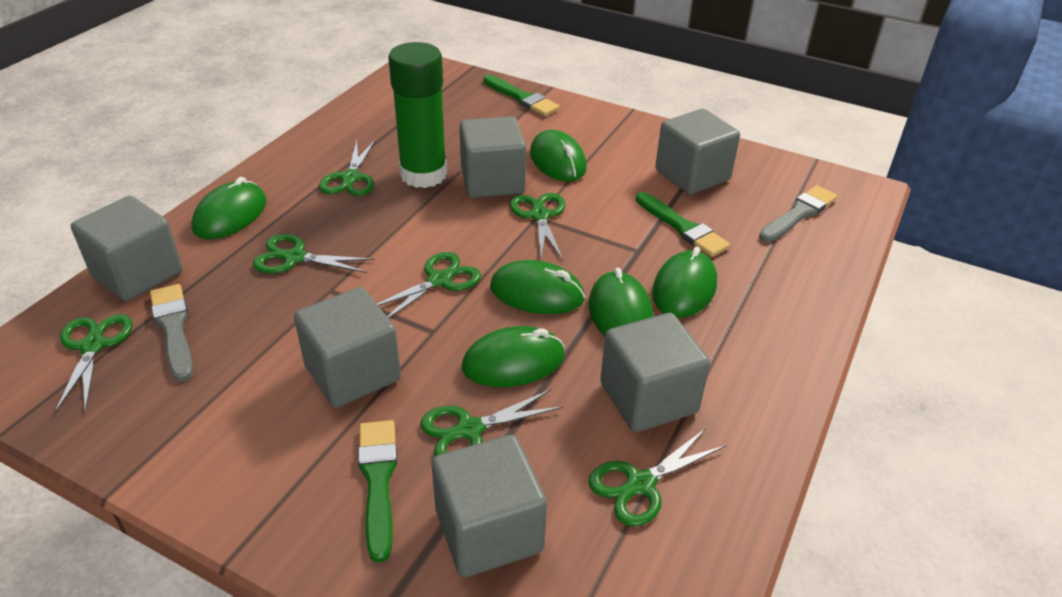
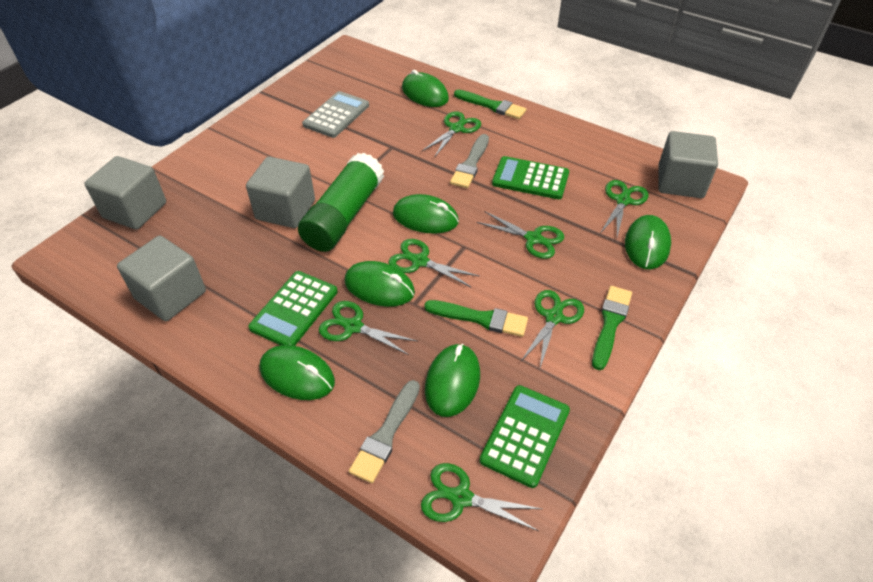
green calculator: 0 -> 3
grey calculator: 0 -> 1
grey cube: 6 -> 4

